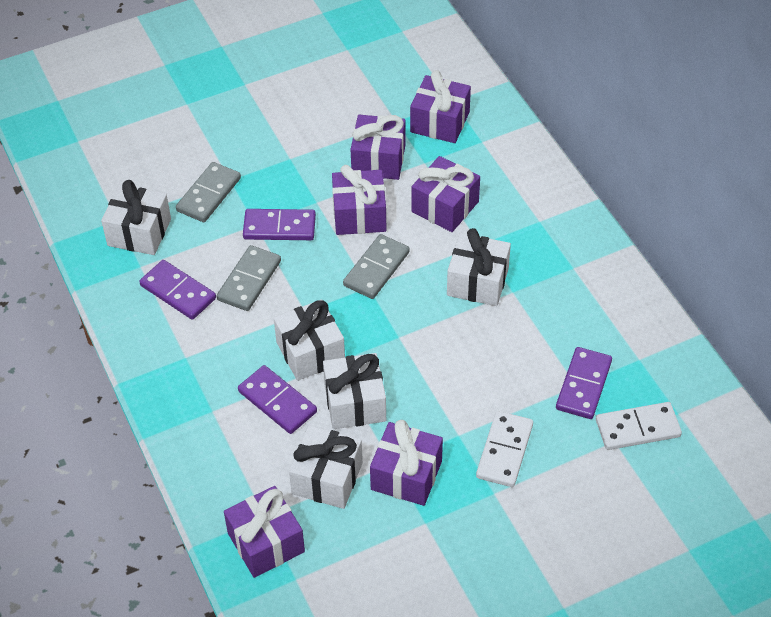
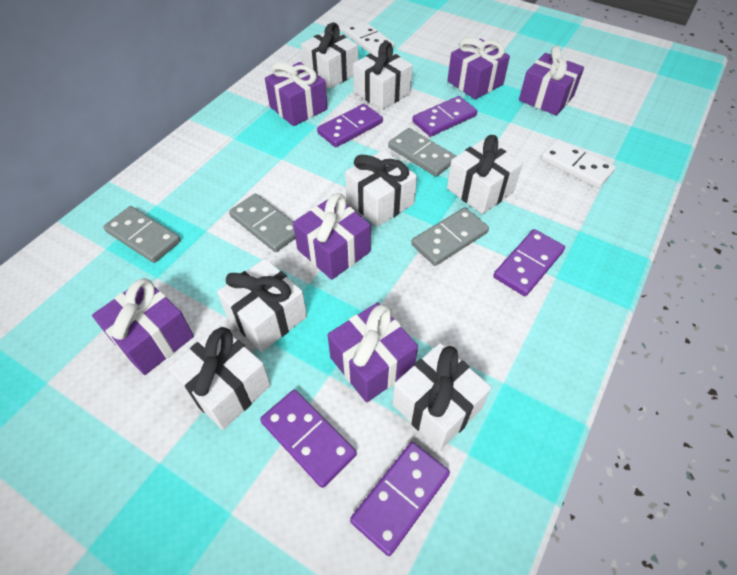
grey domino: 3 -> 4
purple domino: 4 -> 5
white gift: 5 -> 7

